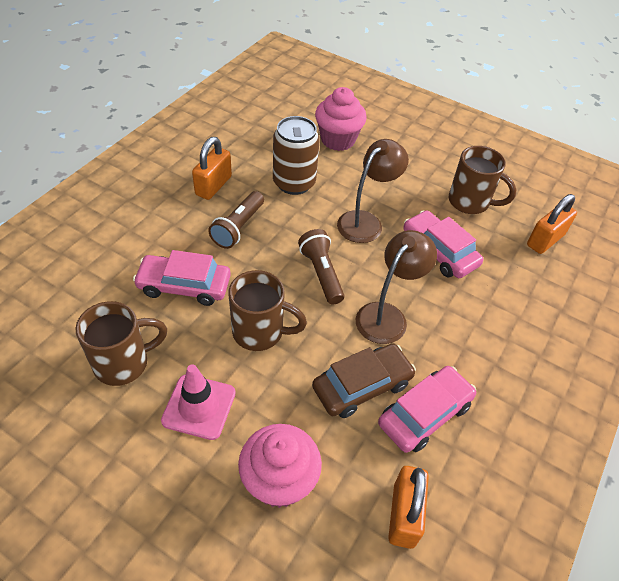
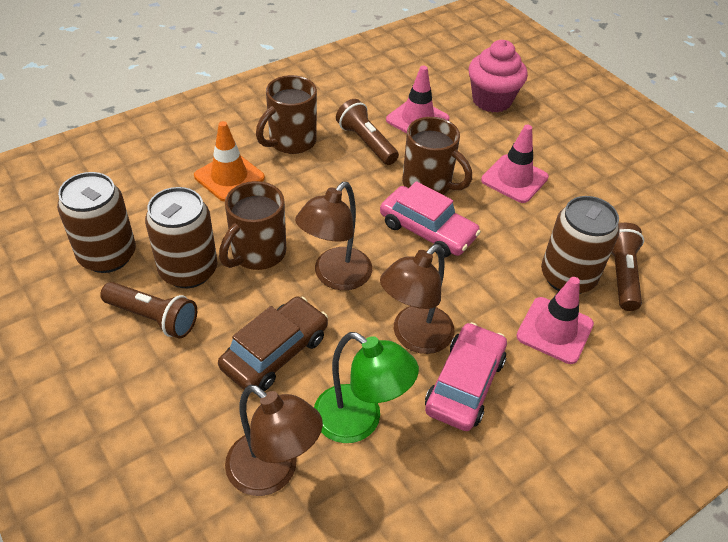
brown can: 1 -> 3
brown flashlight: 2 -> 3
brown lamp: 2 -> 3
green lamp: 0 -> 1
orange padlock: 3 -> 0
orange traffic cone: 0 -> 1
pink car: 3 -> 2
pink cupcake: 2 -> 1
pink traffic cone: 1 -> 3

